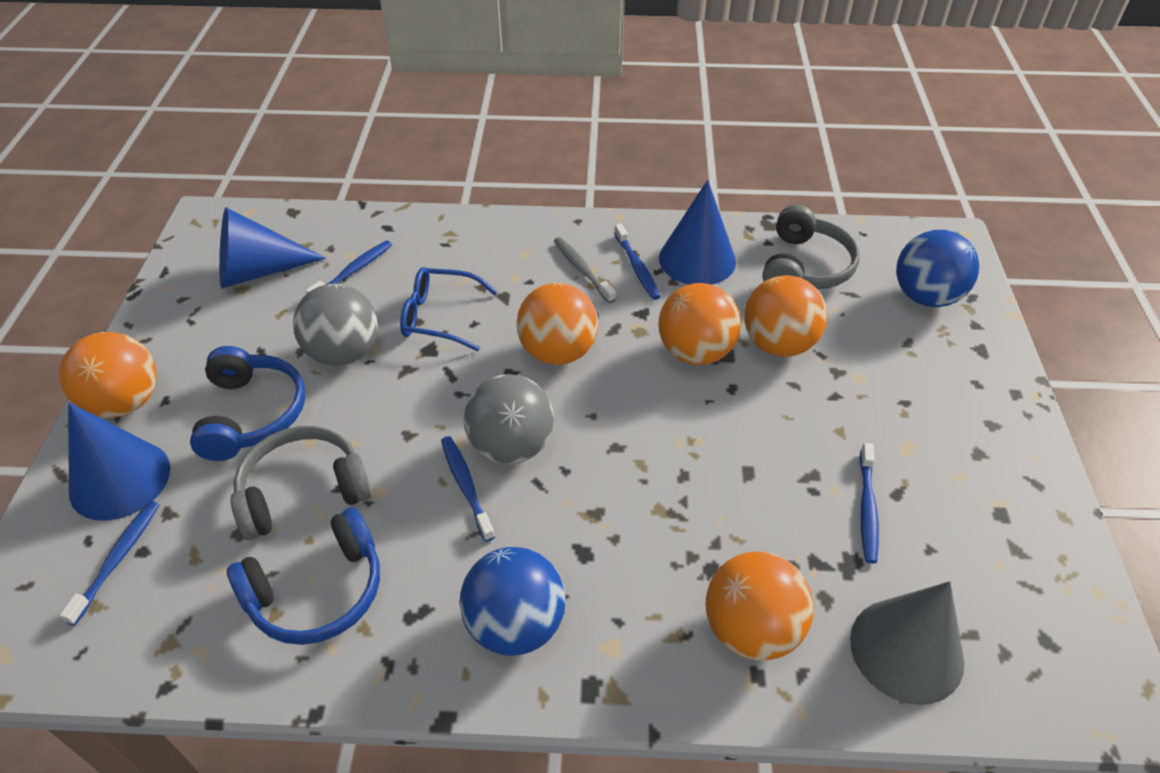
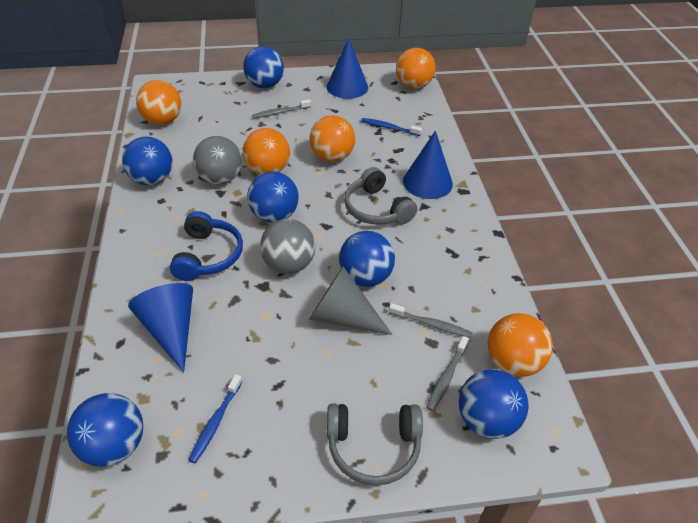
blue ball: 2 -> 6
blue glasses: 1 -> 0
blue headphones: 2 -> 1
blue toothbrush: 5 -> 2
grey toothbrush: 1 -> 3

